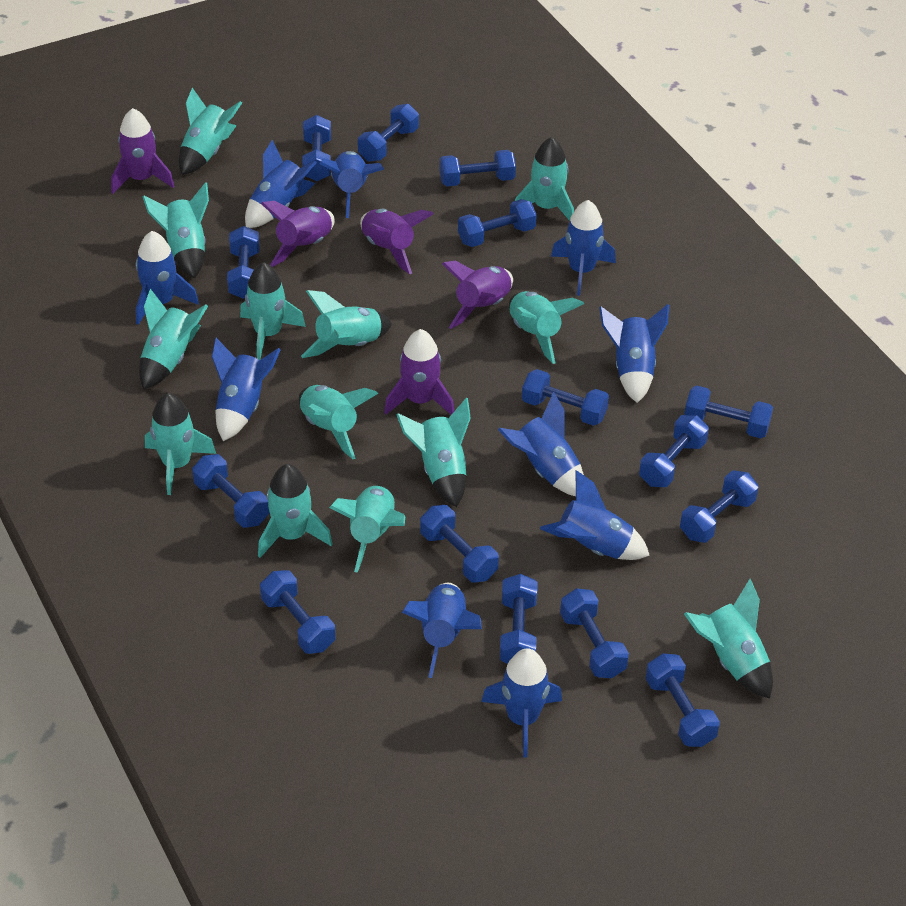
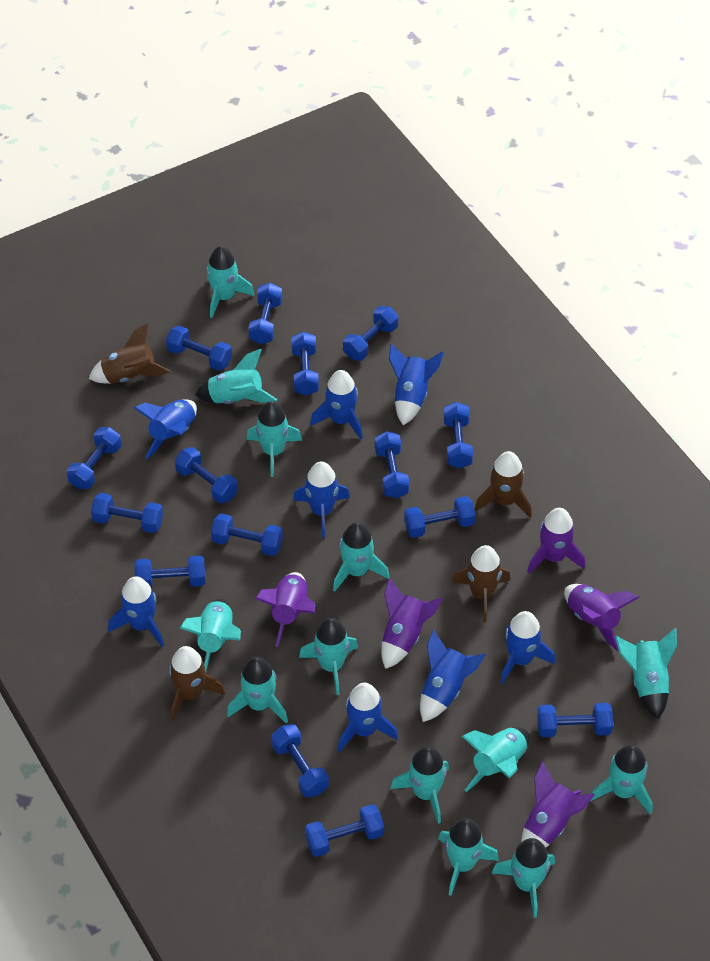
blue rocket: 10 -> 8
brown rocket: 0 -> 4

